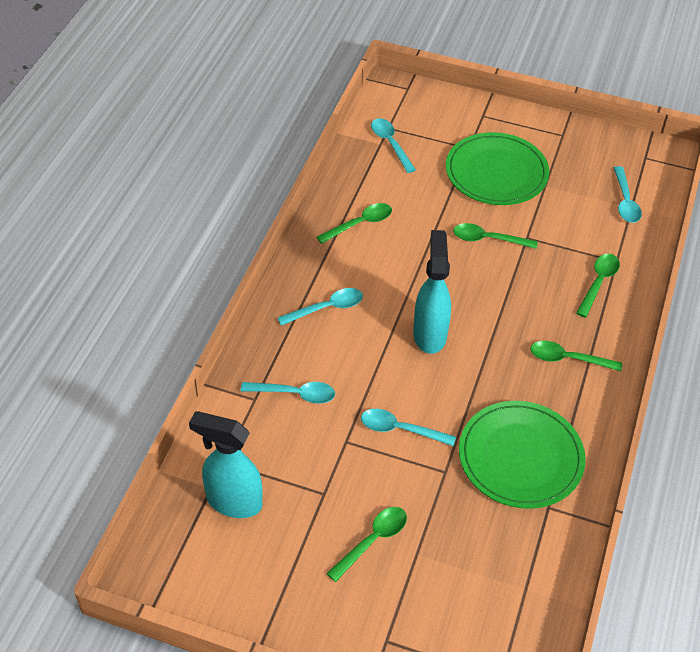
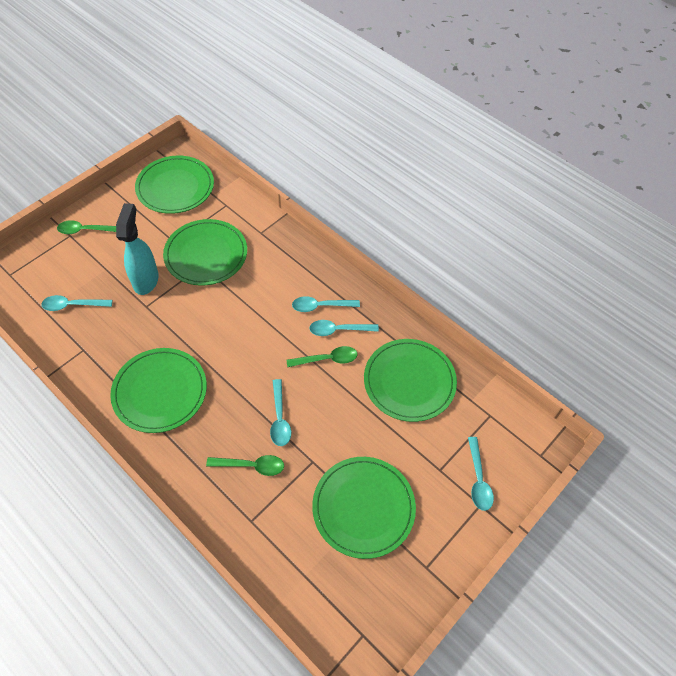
green plate: 2 -> 5
green spoon: 5 -> 3
turquoise spray bottle: 2 -> 1

